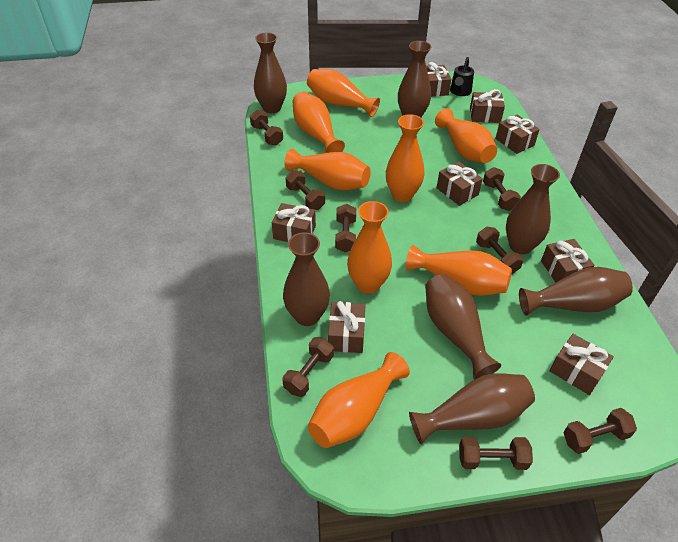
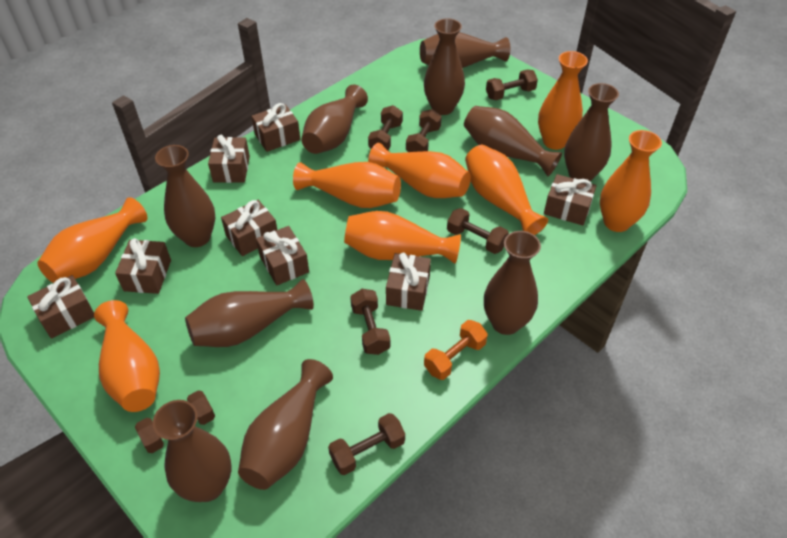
black watering can: 1 -> 0
brown dumbbell: 8 -> 7
brown vase: 7 -> 10
orange dumbbell: 0 -> 1

